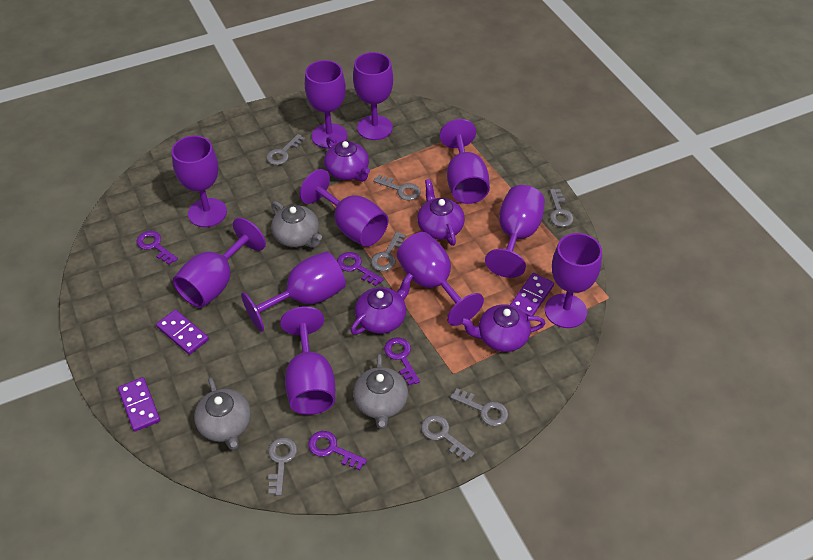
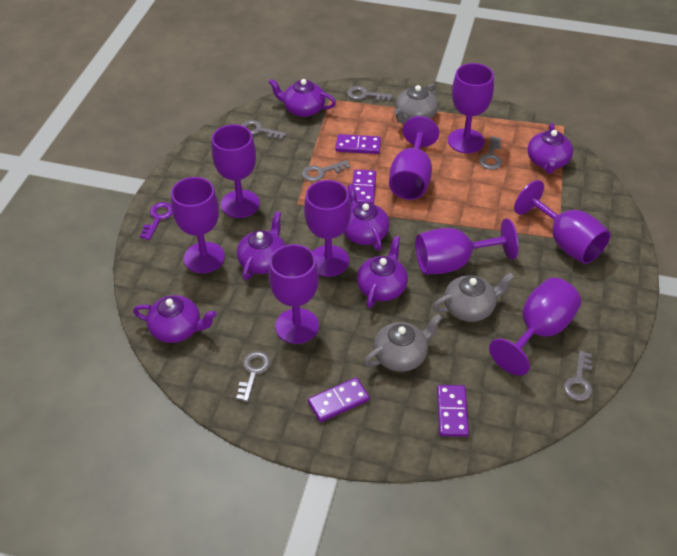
grey key: 7 -> 6
purple domino: 3 -> 4
purple goblet: 11 -> 9
purple key: 4 -> 1
purple teapot: 4 -> 6

